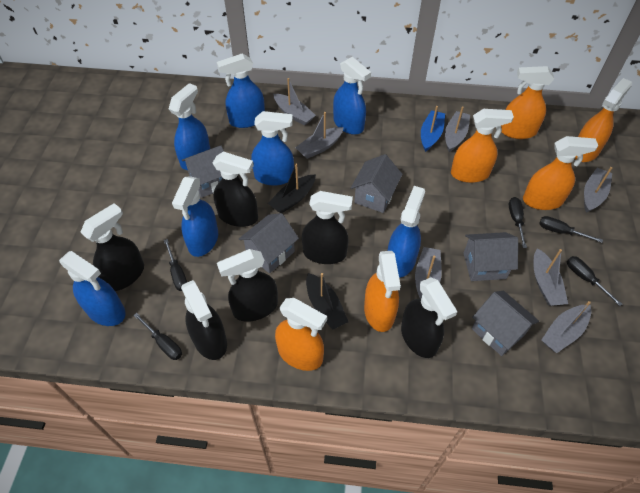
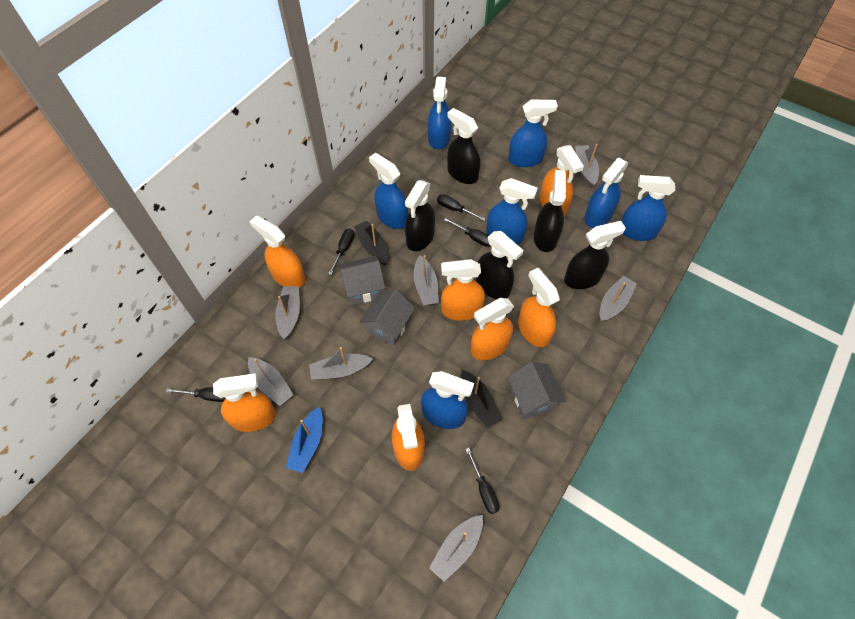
black spray bottle: 6 -> 5
grey house: 5 -> 3
orange spray bottle: 6 -> 7

